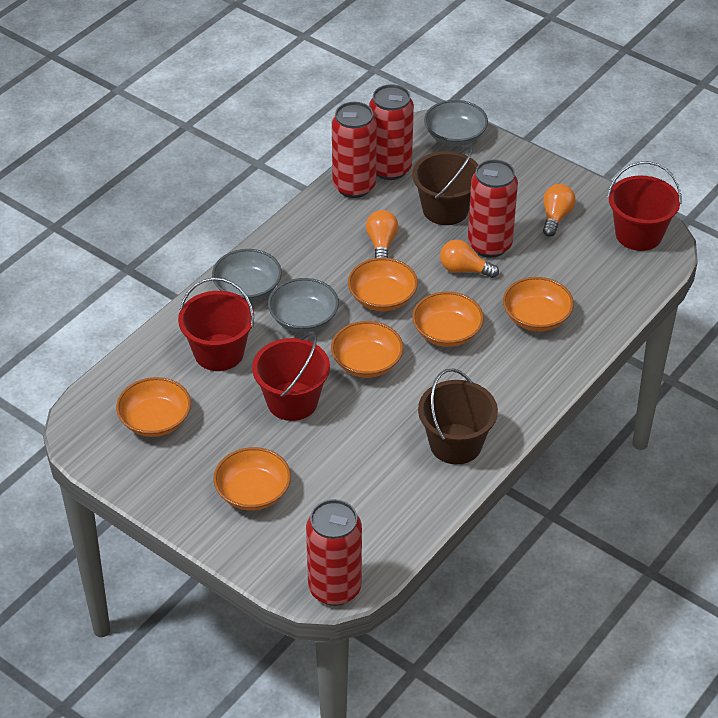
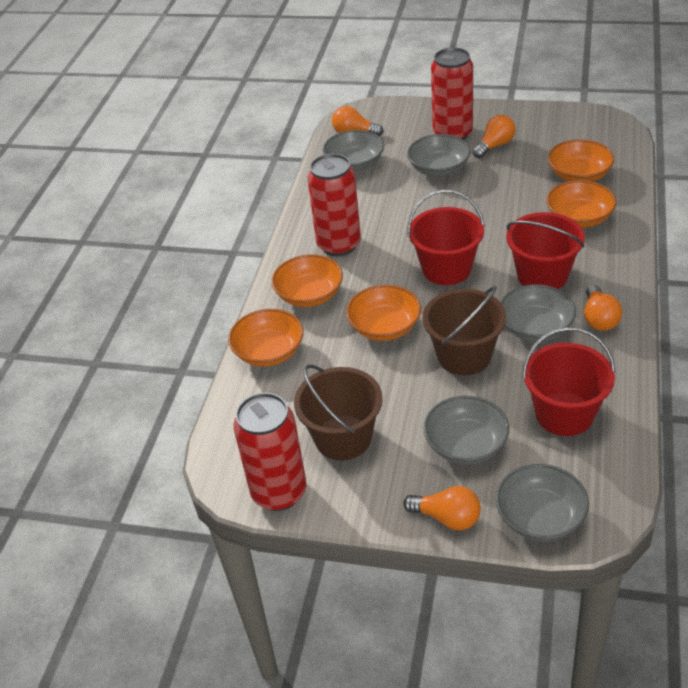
grey bowl: 3 -> 5
orange bowl: 6 -> 5
orange light bulb: 3 -> 4
red can: 4 -> 3

